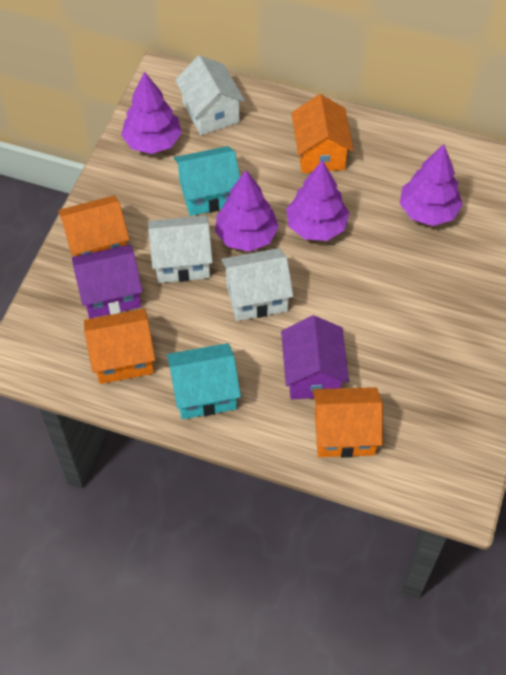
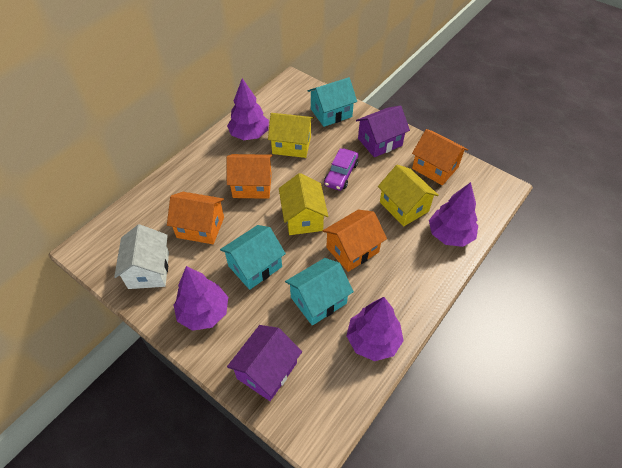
purple car: 0 -> 1
turquoise house: 2 -> 3
white house: 3 -> 1
yellow house: 0 -> 3

